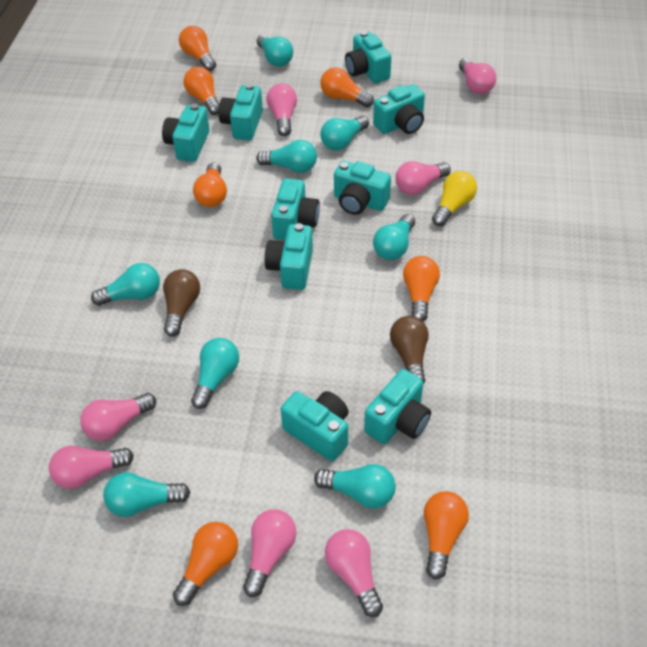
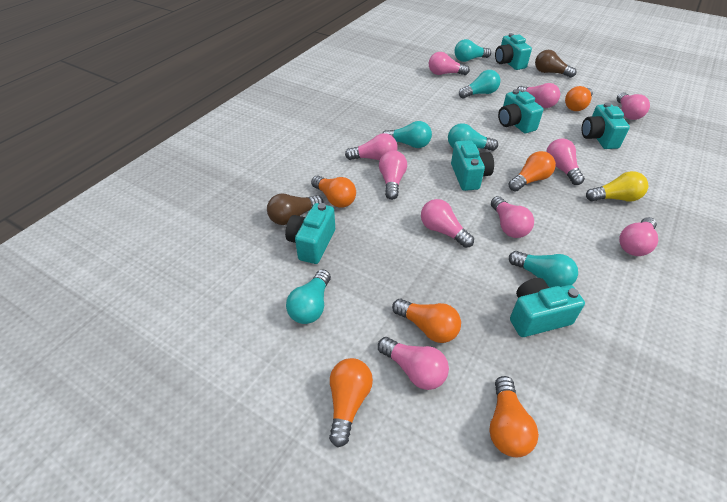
orange light bulb: 7 -> 6
pink light bulb: 7 -> 10
turquoise camera: 9 -> 6
turquoise light bulb: 8 -> 6

